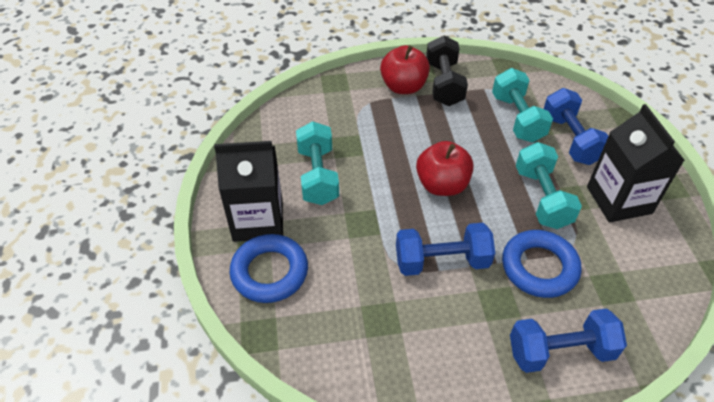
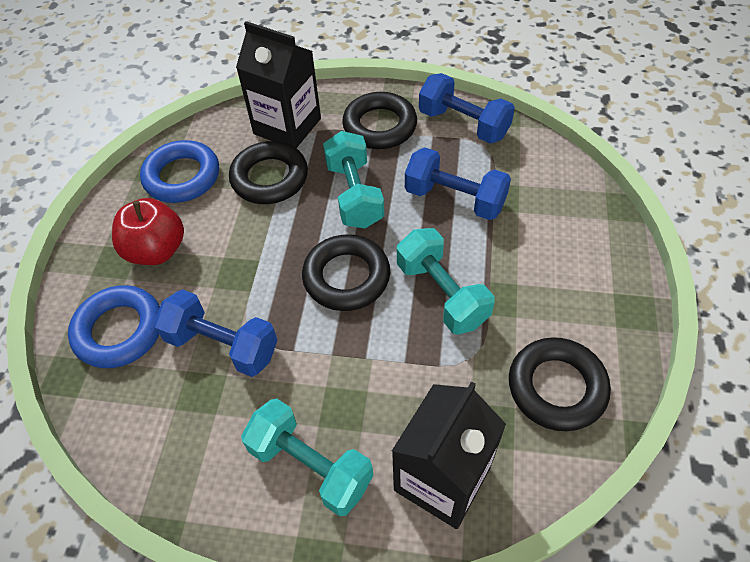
black dumbbell: 1 -> 0
black ring: 0 -> 4
red apple: 2 -> 1

